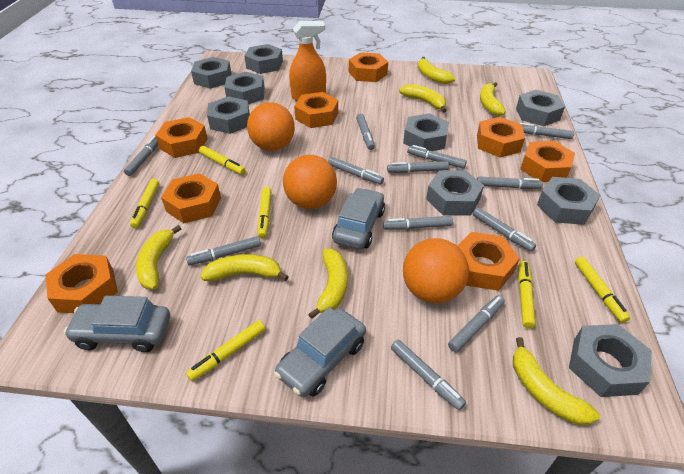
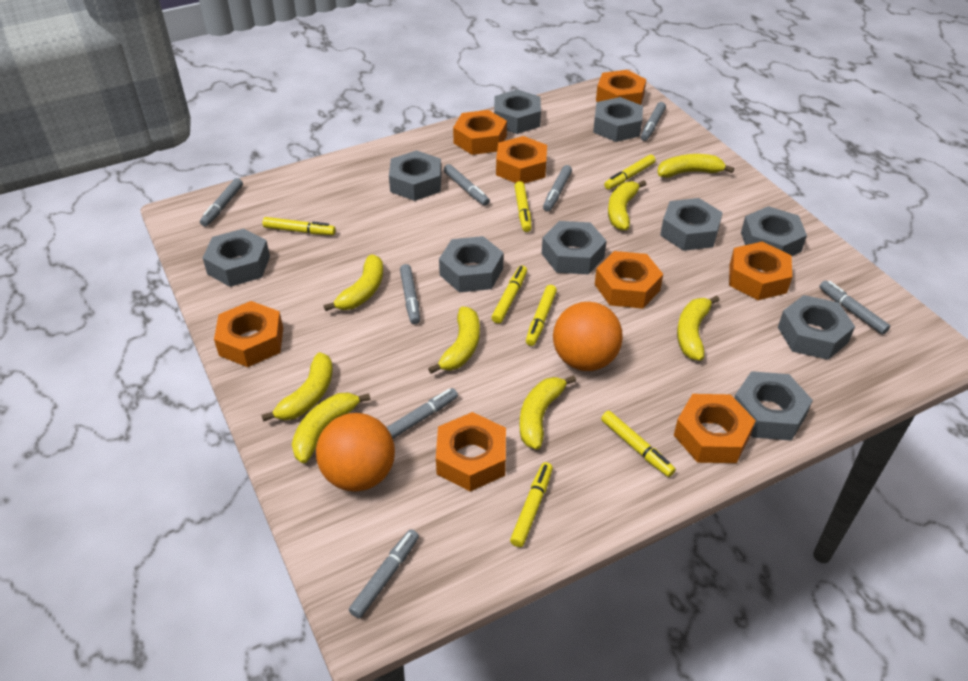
grey car: 3 -> 0
grey marker: 12 -> 8
grey nut: 9 -> 10
orange ball: 3 -> 2
orange spray bottle: 1 -> 0
yellow banana: 7 -> 8
yellow marker: 6 -> 7

